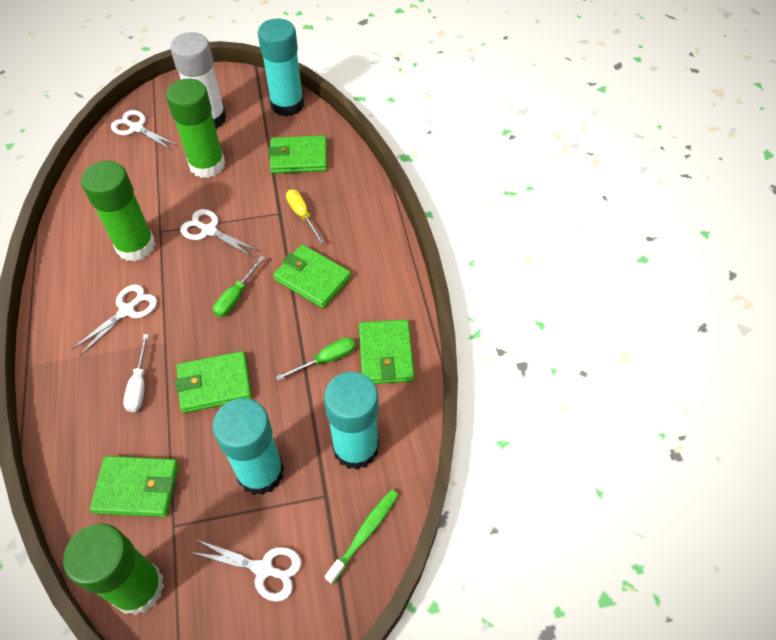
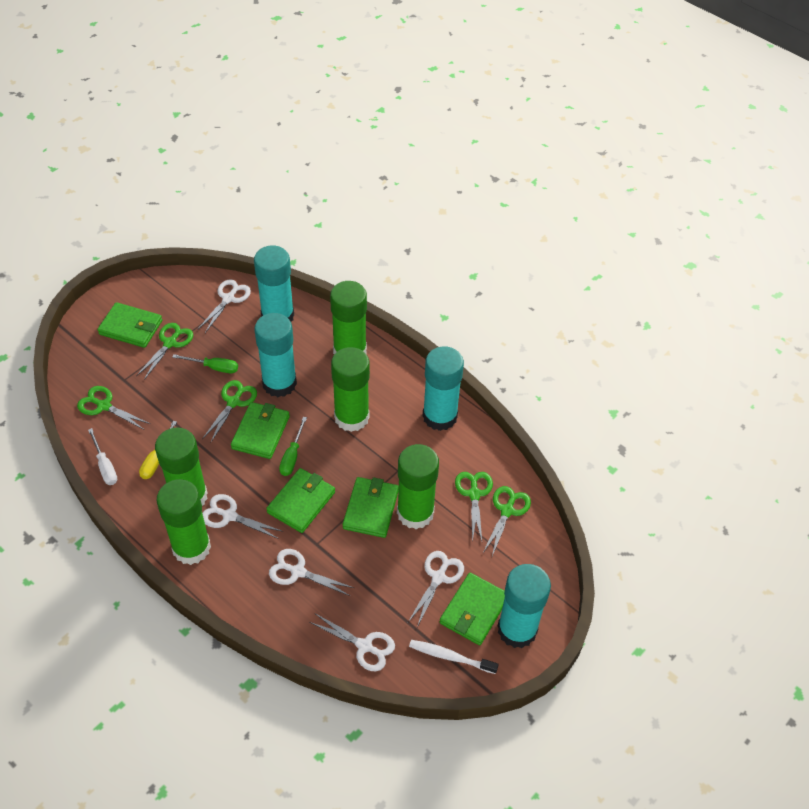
green glue stick: 3 -> 5
green scissors: 0 -> 5
green toothbrush: 1 -> 0
turquoise glue stick: 3 -> 4
white glue stick: 1 -> 0
white scissors: 4 -> 5
white toothbrush: 0 -> 1

